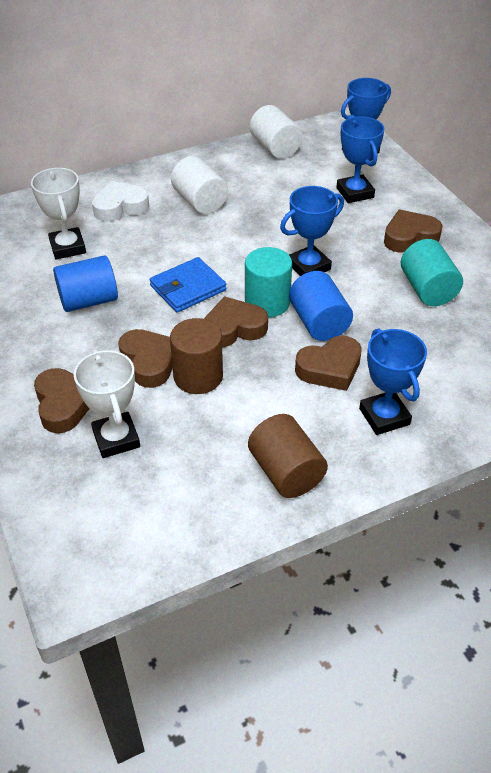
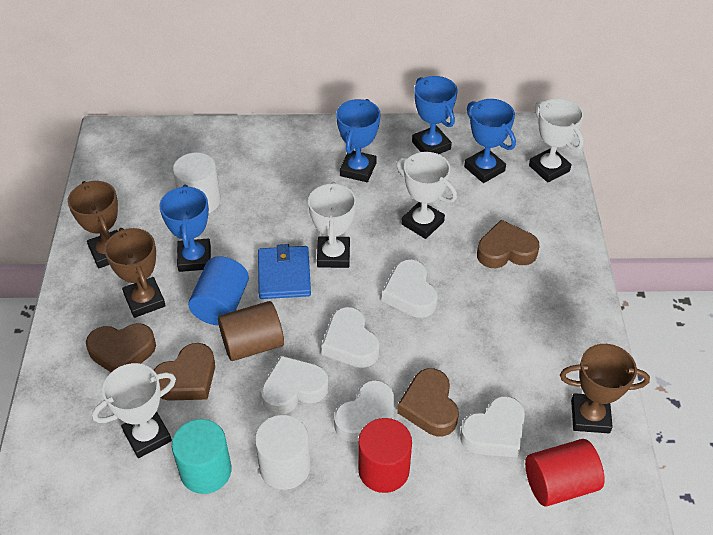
blue cylinder: 2 -> 1
brown cylinder: 2 -> 1
brown heart: 5 -> 4
brown trophy: 0 -> 3
red cylinder: 0 -> 2
turquoise cylinder: 2 -> 1
white heart: 1 -> 5
white trophy: 2 -> 4

